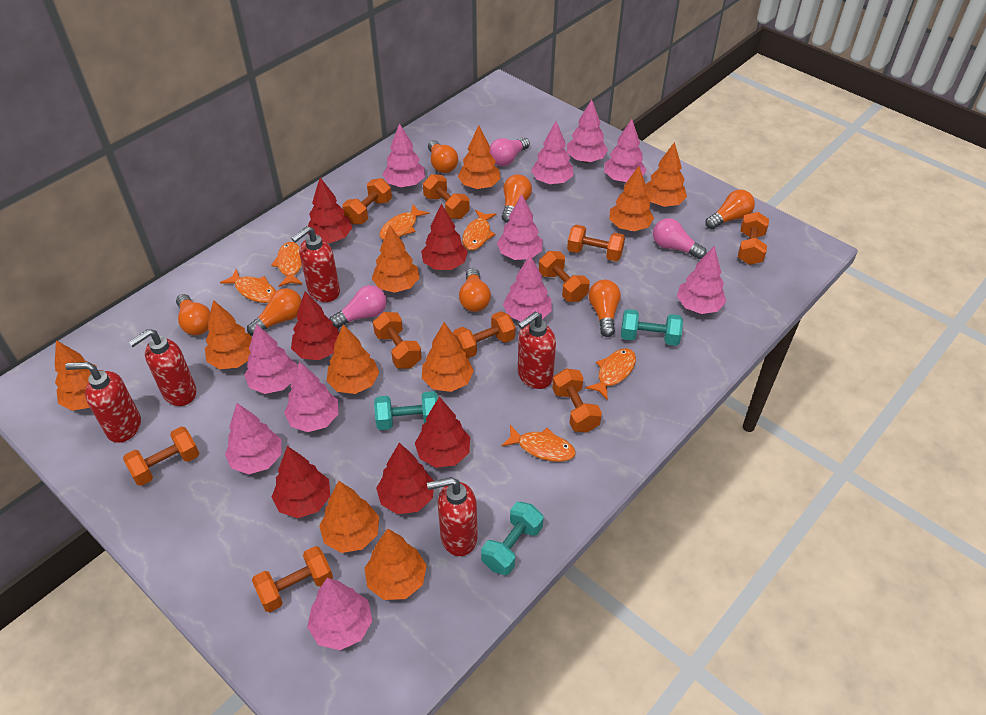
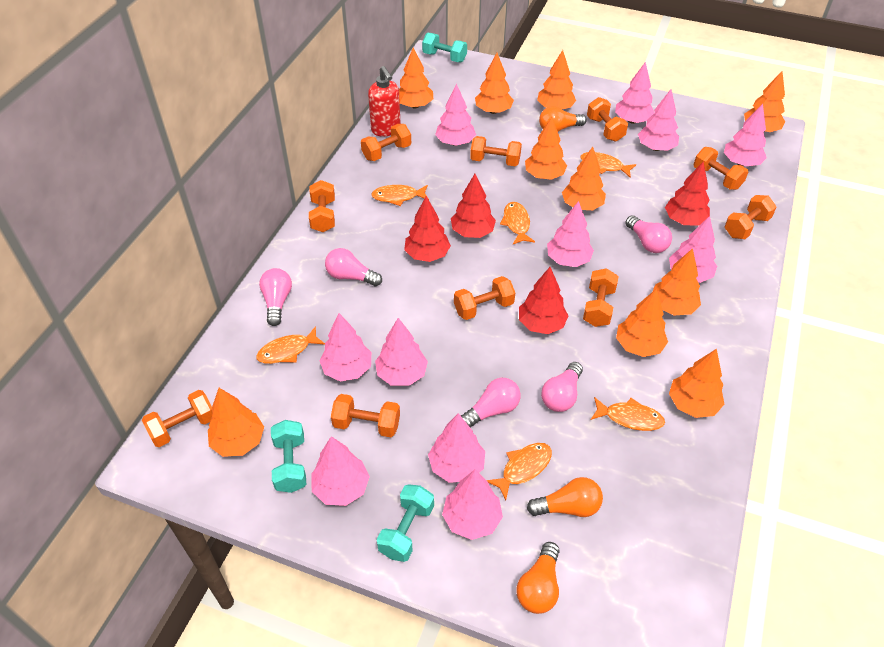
orange light bulb: 7 -> 3
pink light bulb: 3 -> 5
red soap dispenser: 5 -> 1
red tree: 6 -> 4

